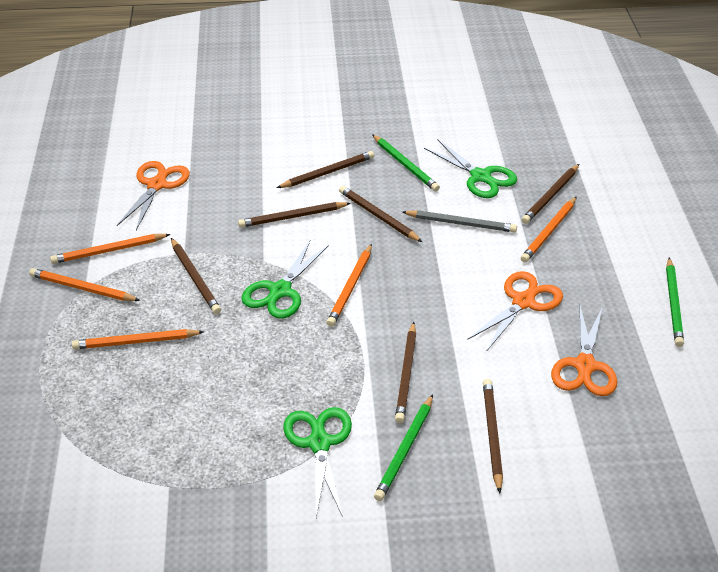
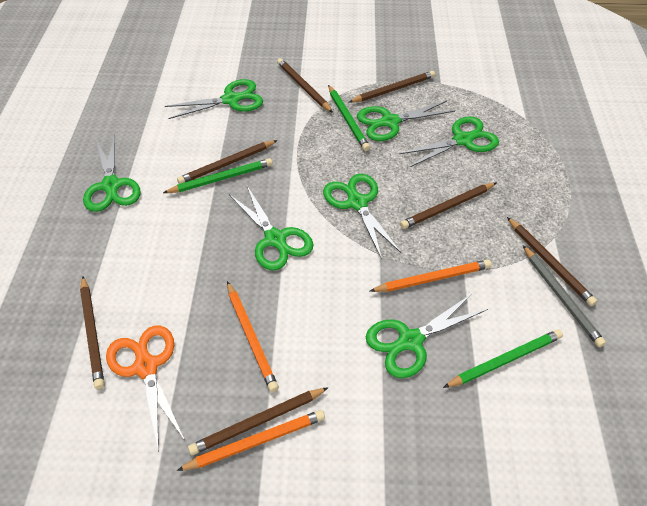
green scissors: 3 -> 7
orange pencil: 5 -> 3
orange scissors: 3 -> 1

